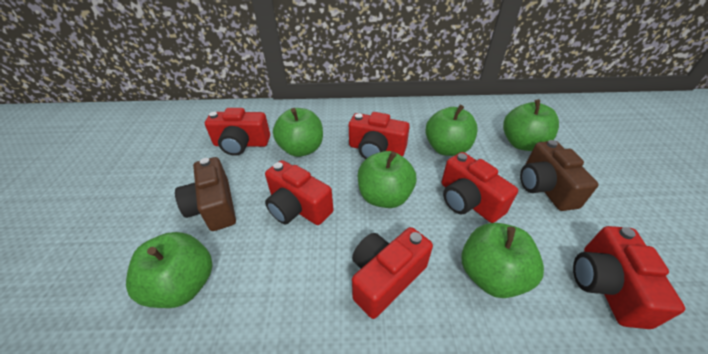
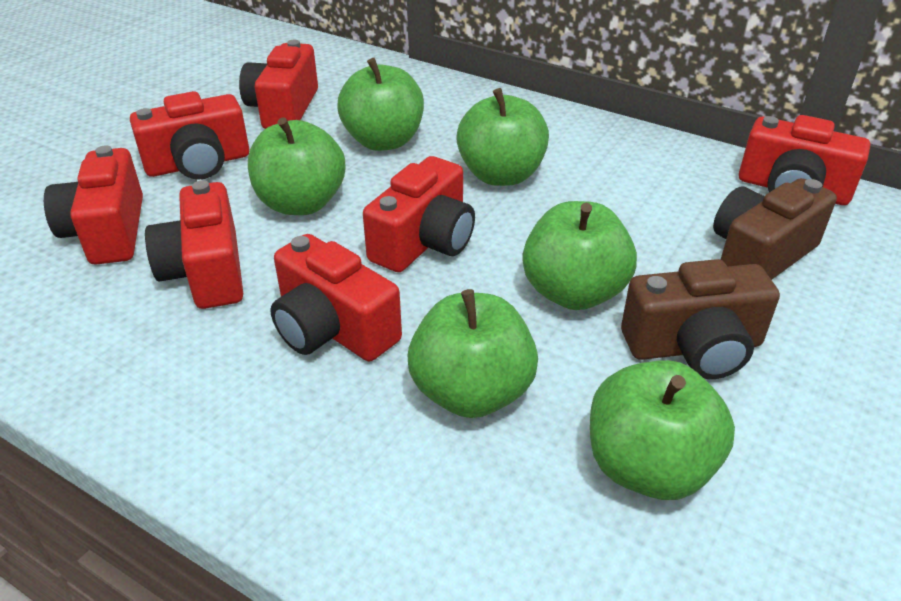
red camera: 6 -> 7

